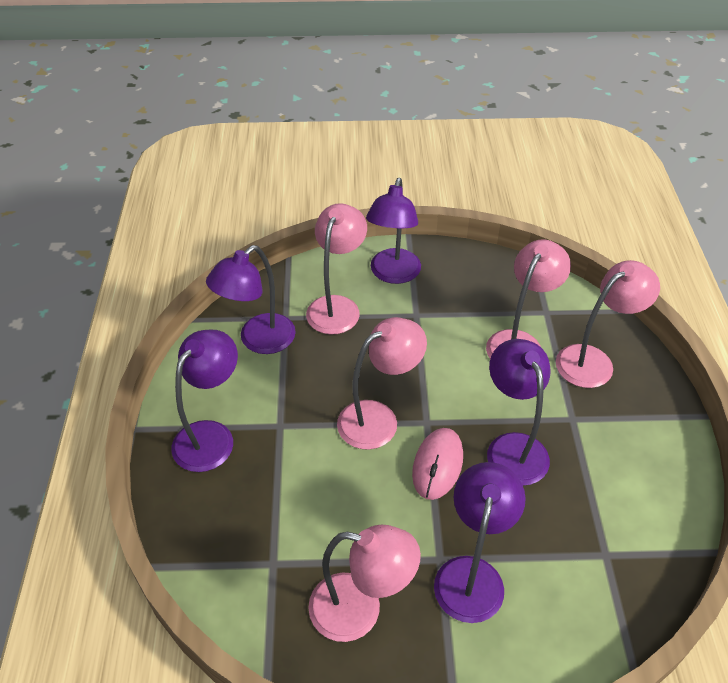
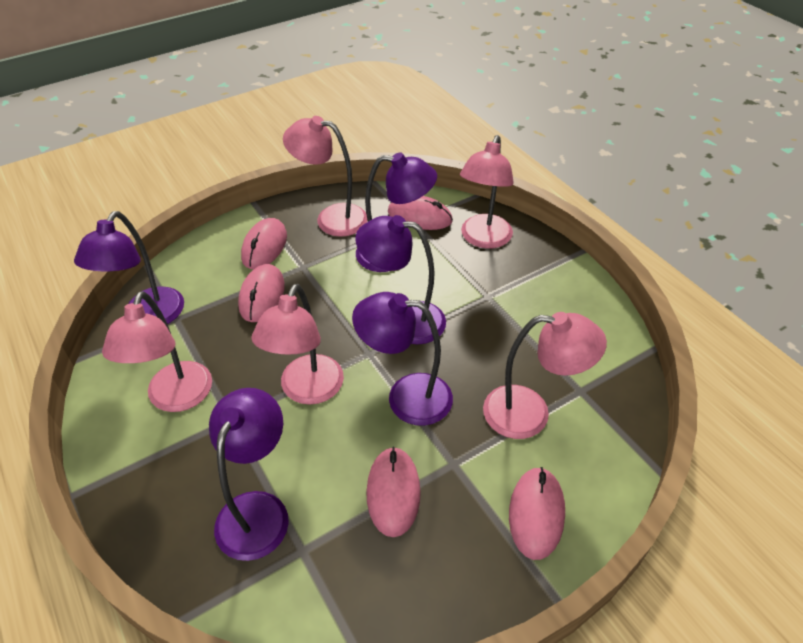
pink mouse: 1 -> 5

